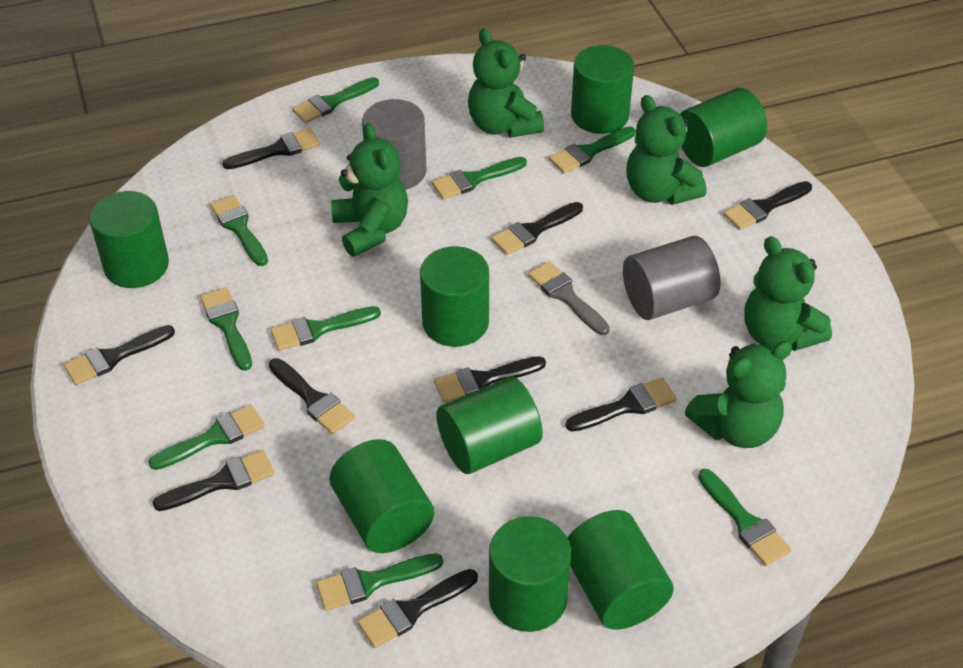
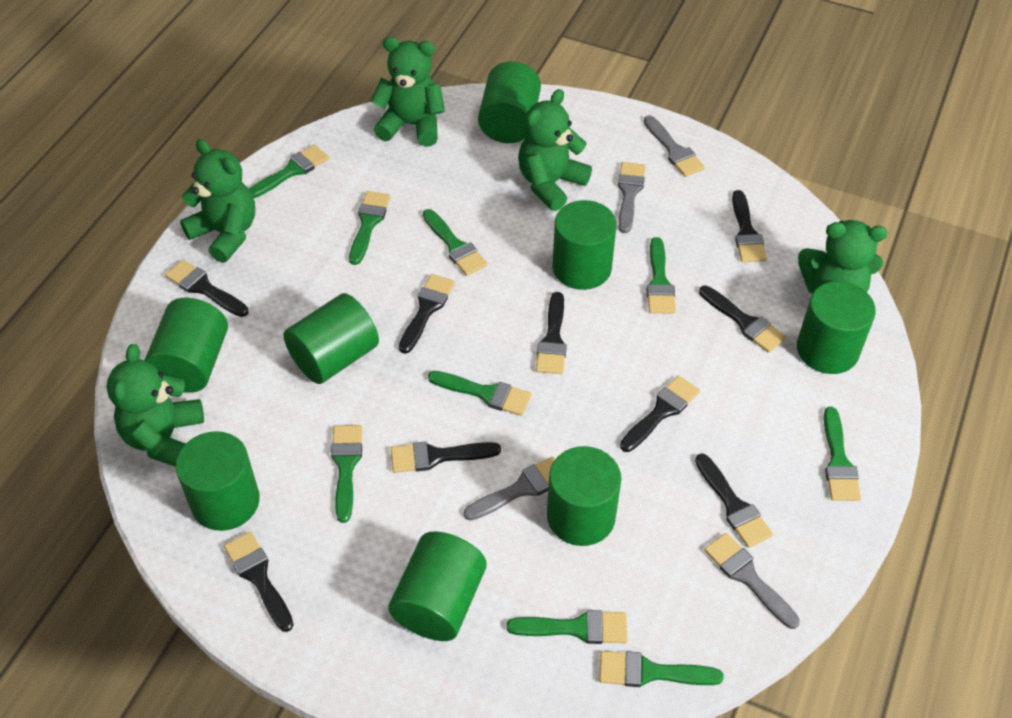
grey brush: 1 -> 4
grey cylinder: 2 -> 0

